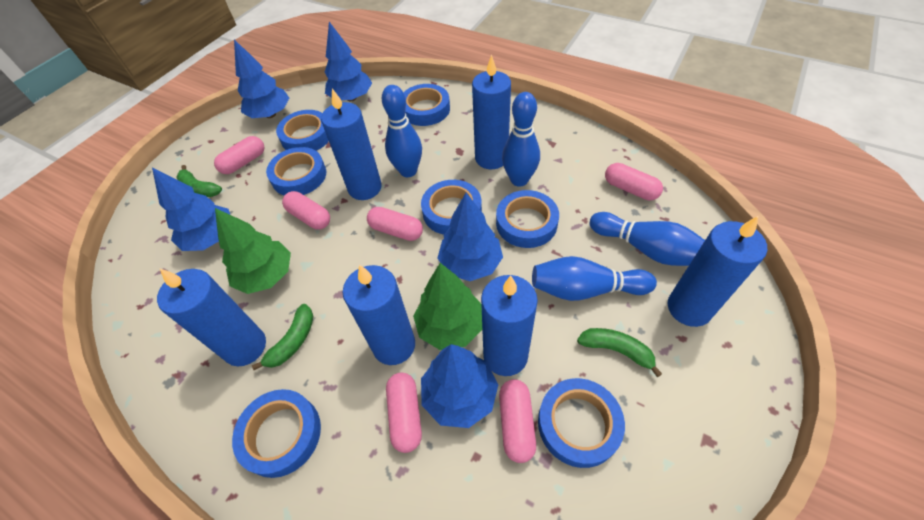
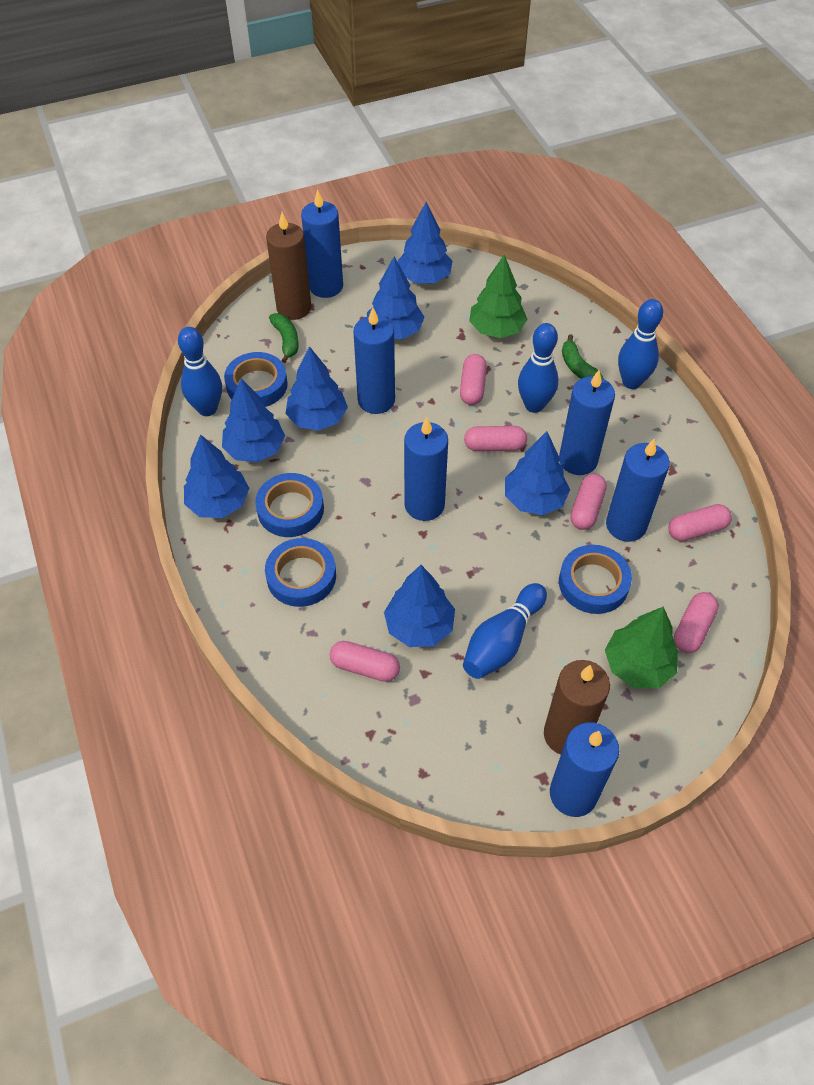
blue tape: 7 -> 4
blue tree: 5 -> 7
brown candle: 0 -> 2
green banana: 3 -> 2

